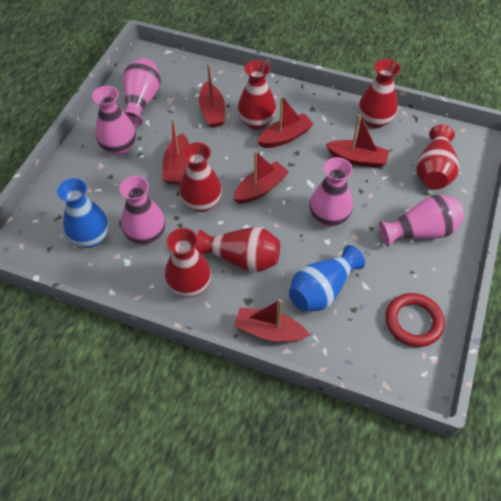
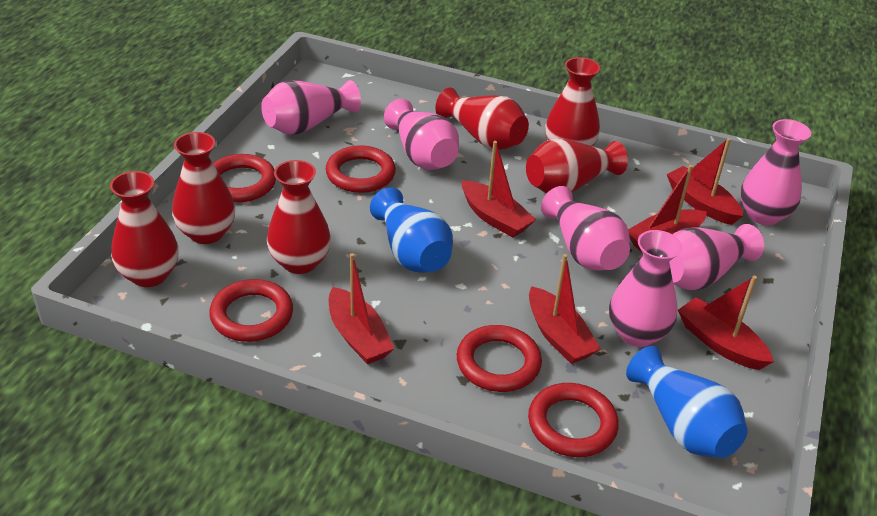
pink vase: 5 -> 6
red ring: 1 -> 5

